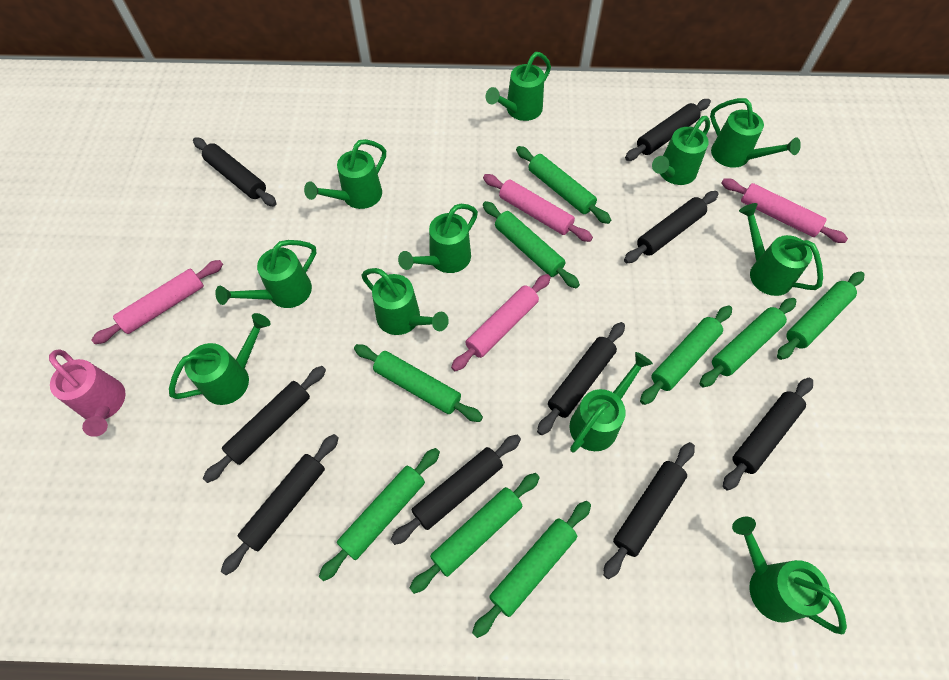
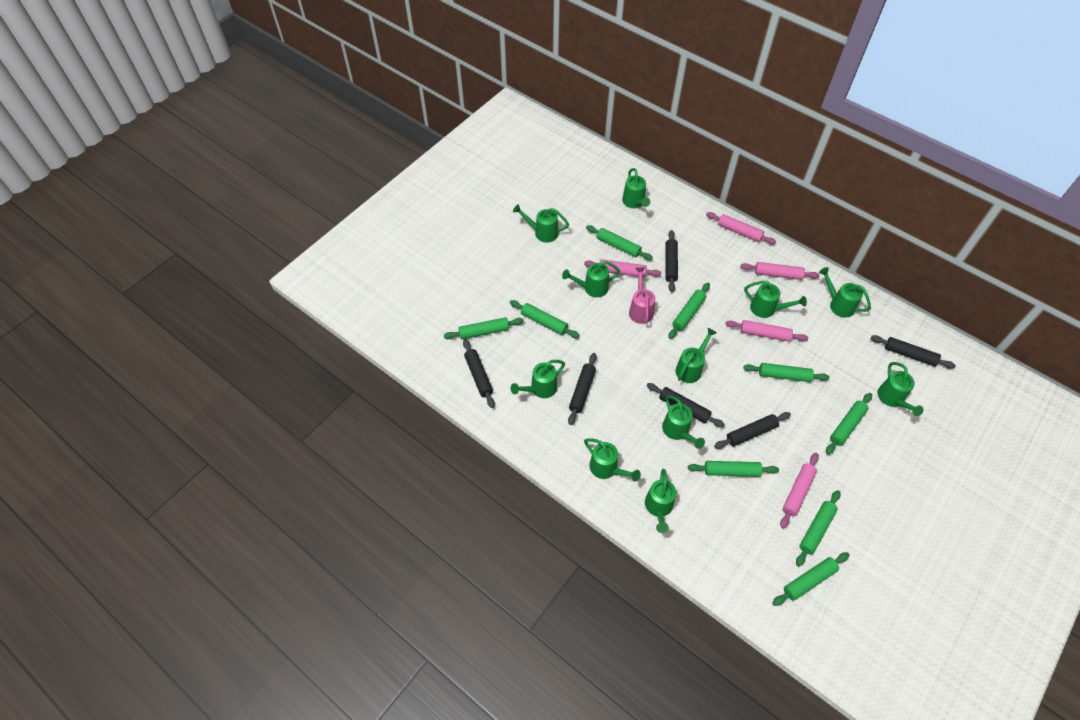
black rolling pin: 9 -> 6
pink rolling pin: 4 -> 5

